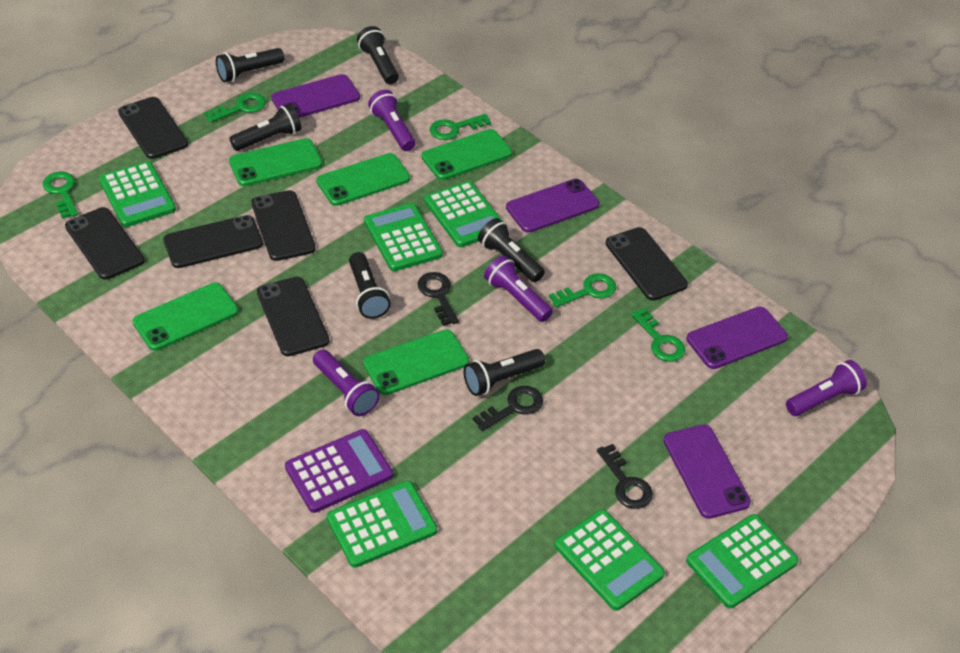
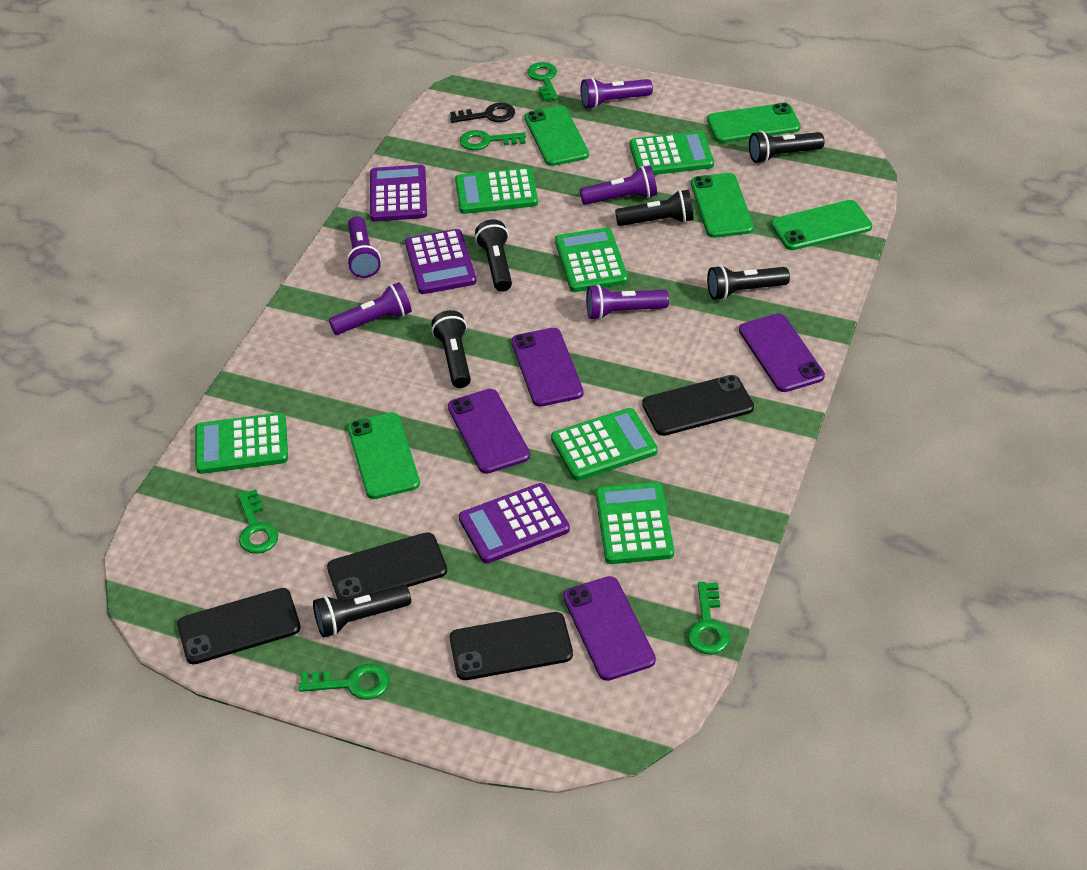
black key: 3 -> 1
black phone: 6 -> 4
purple calculator: 1 -> 3
purple flashlight: 4 -> 5

